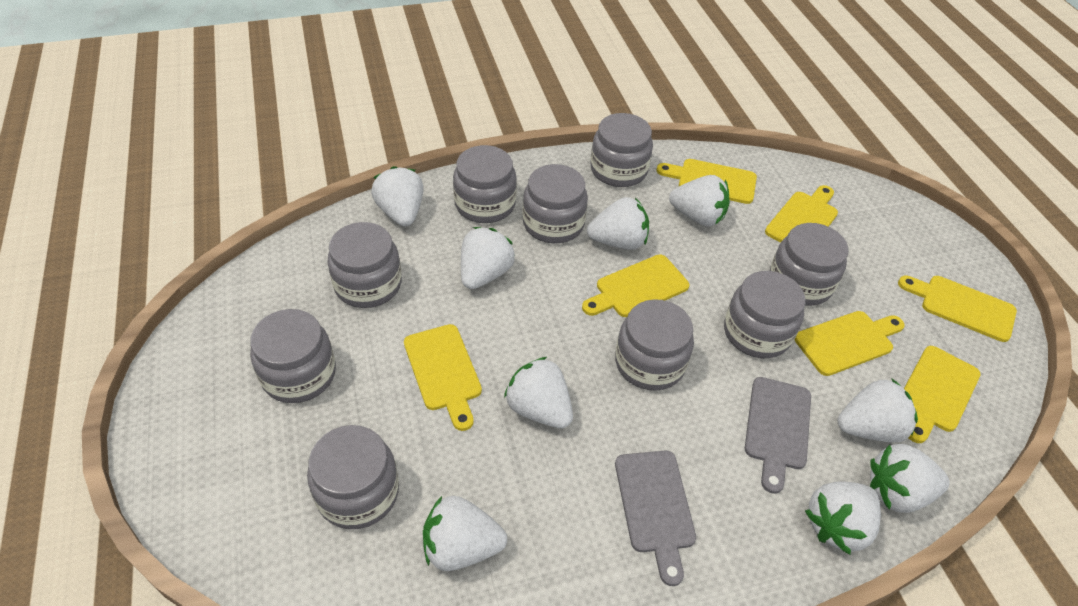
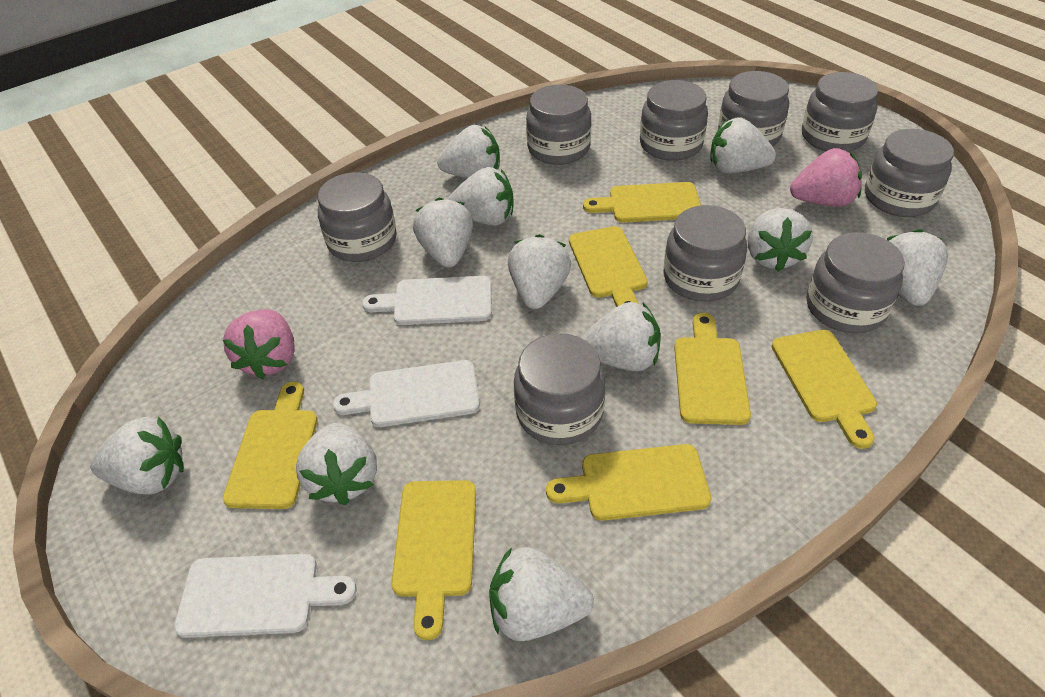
grey cutting board: 2 -> 0
pink strawberry: 0 -> 2
white cutting board: 0 -> 3
white strawberry: 9 -> 11

